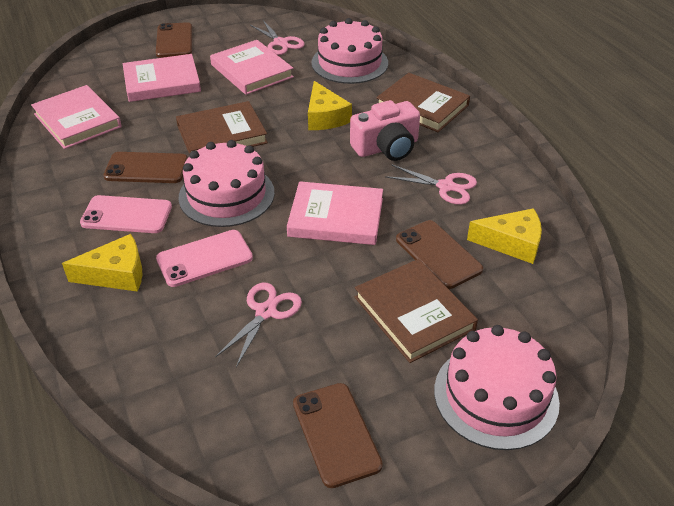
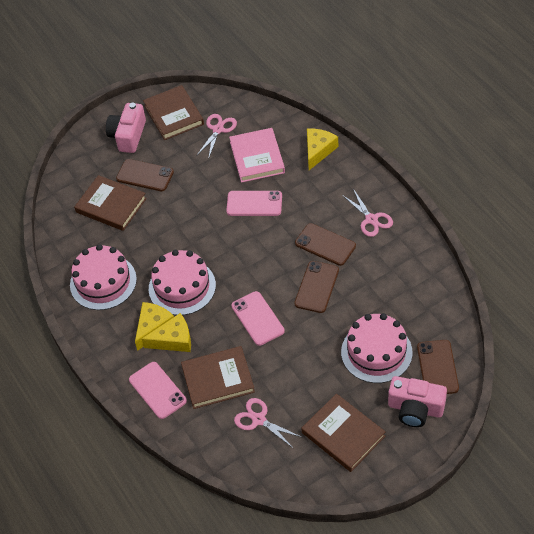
brown book: 3 -> 4
pink book: 4 -> 1
pink camera: 1 -> 2
pink phone: 2 -> 3

